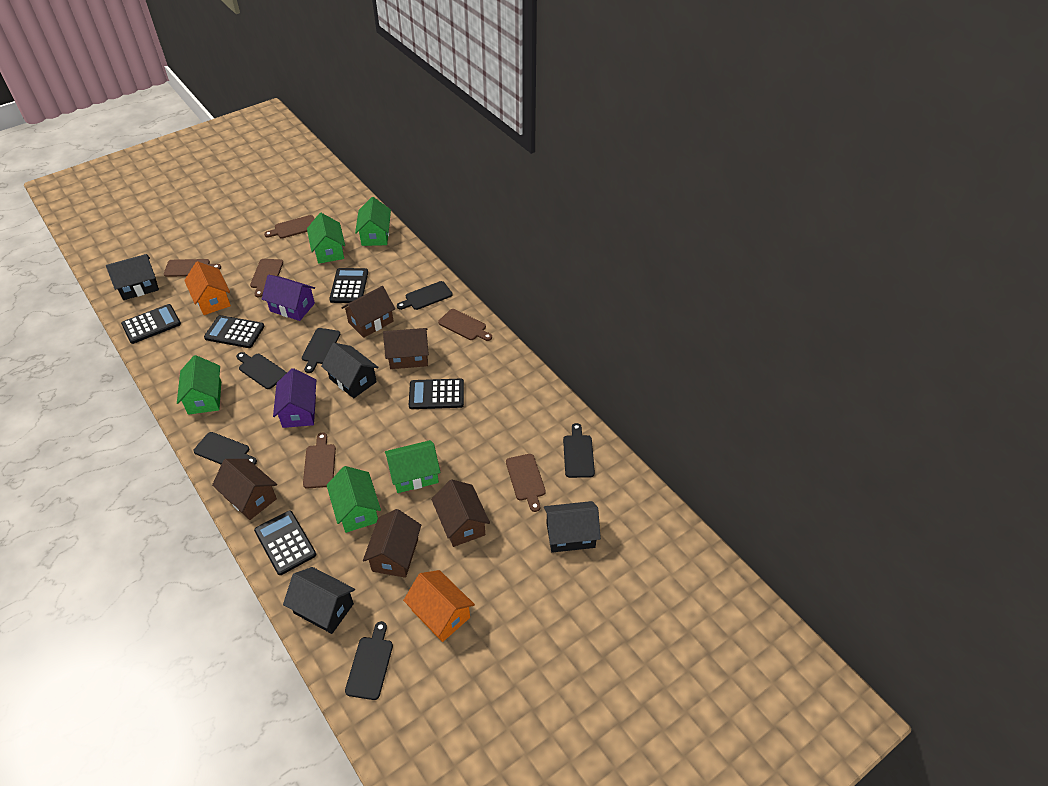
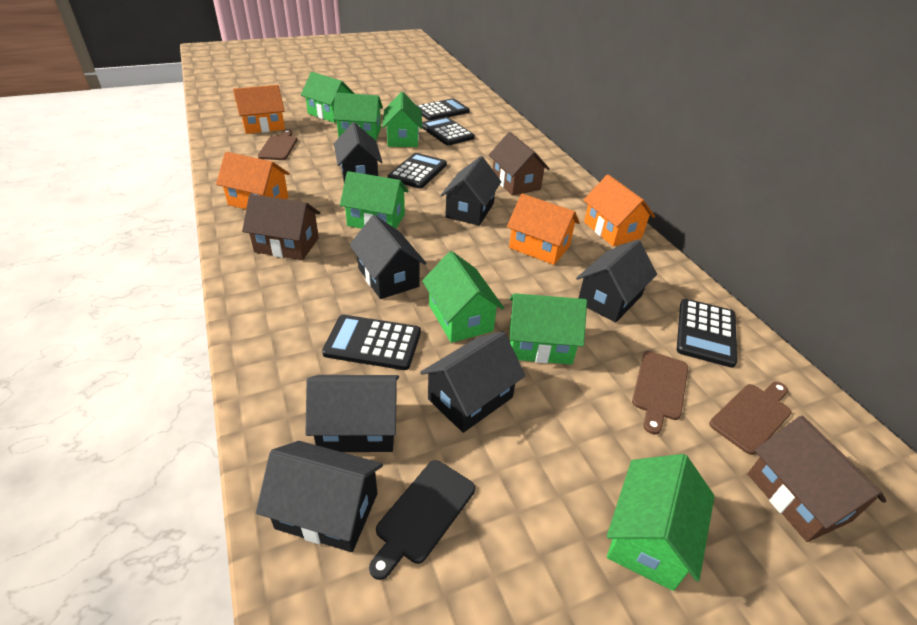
black cutting board: 6 -> 1
black house: 4 -> 7
brown cutting board: 6 -> 3
brown house: 5 -> 3
green house: 5 -> 7
orange house: 2 -> 4
purple house: 2 -> 0

